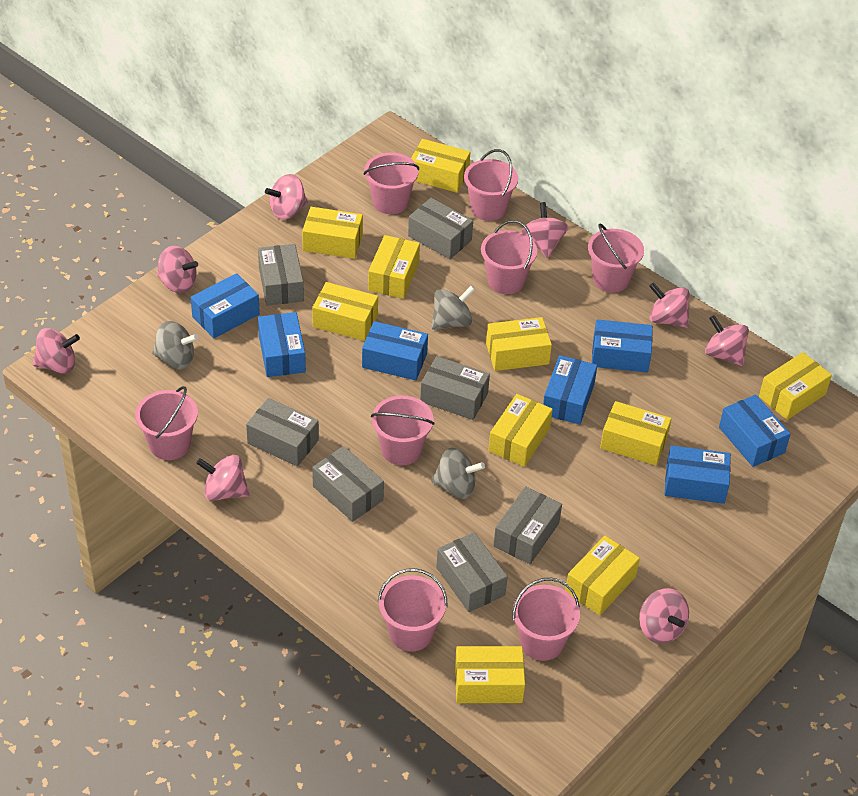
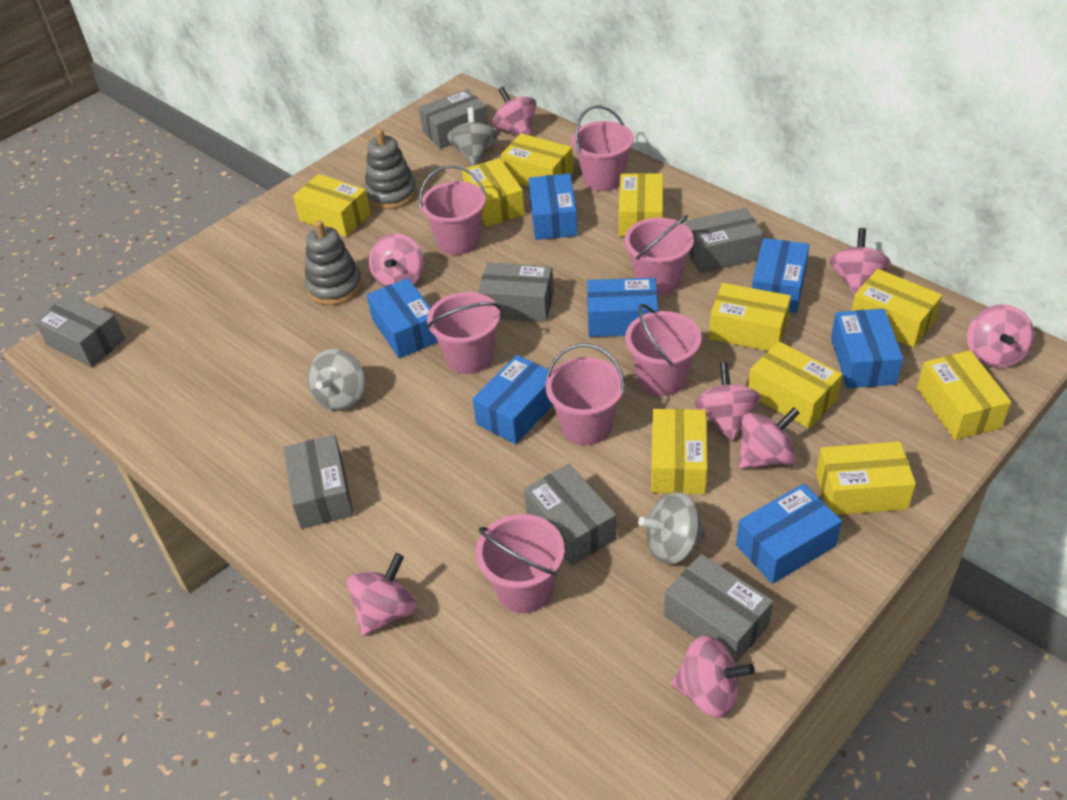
grey stacking toy: 0 -> 2
pink bucket: 8 -> 7

